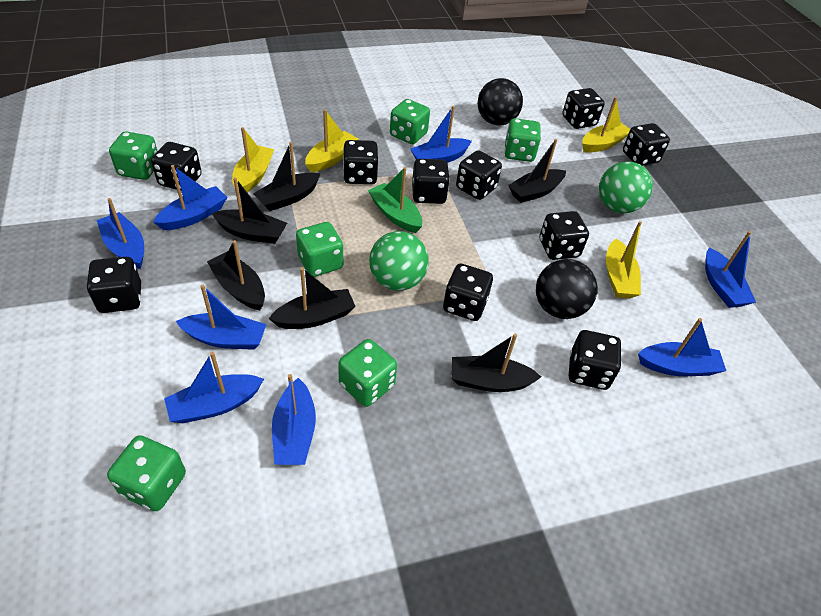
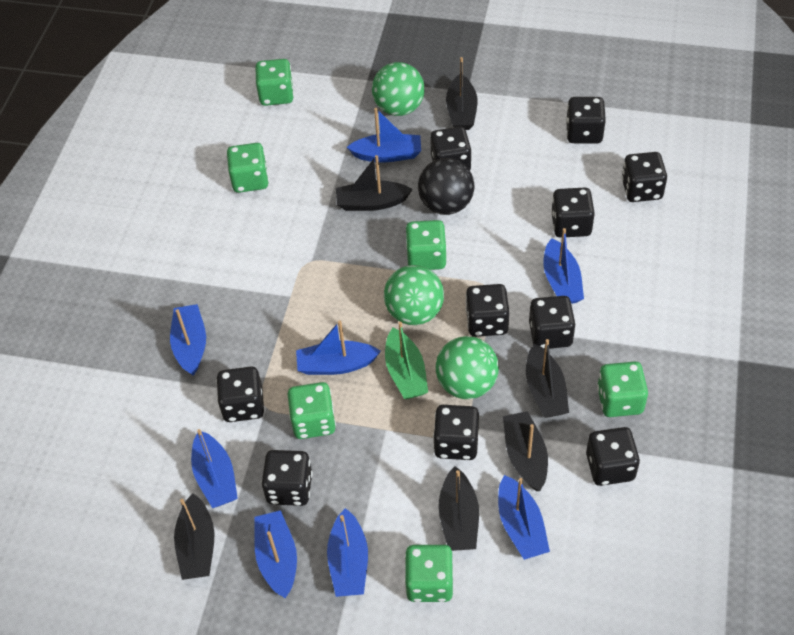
black ball: 2 -> 1
green ball: 2 -> 3
yellow boat: 4 -> 0

